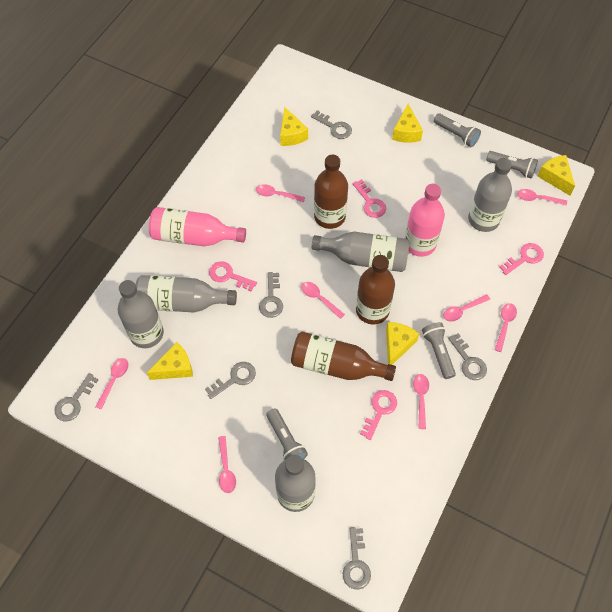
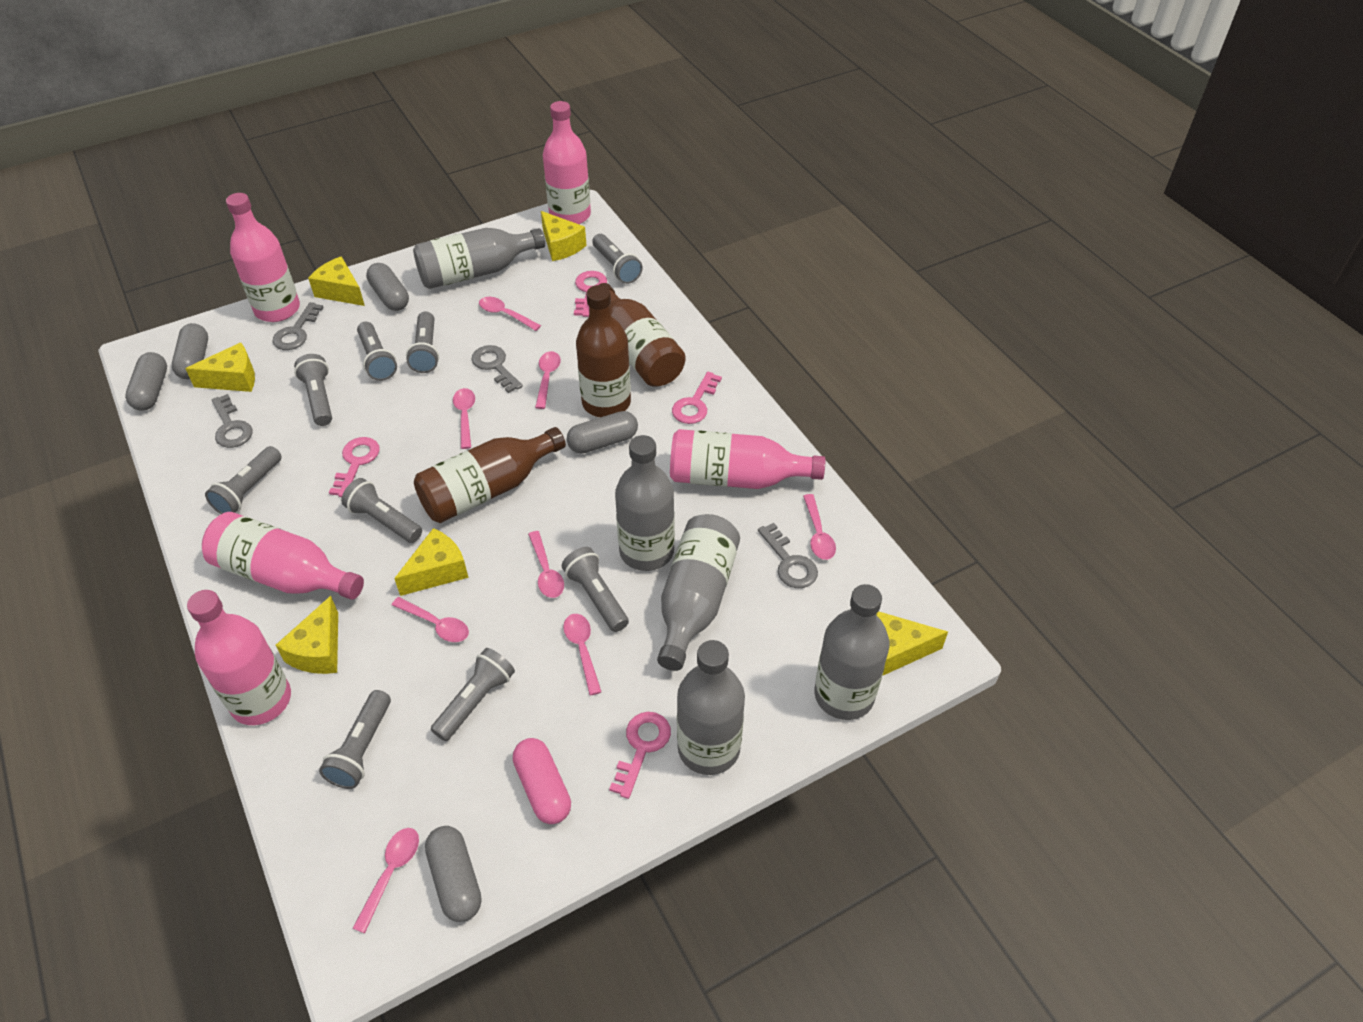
grey capsule: 0 -> 5
grey flashlight: 4 -> 9
grey key: 6 -> 4
pink bottle: 2 -> 5
pink capsule: 0 -> 1
yellow cheese: 5 -> 6

